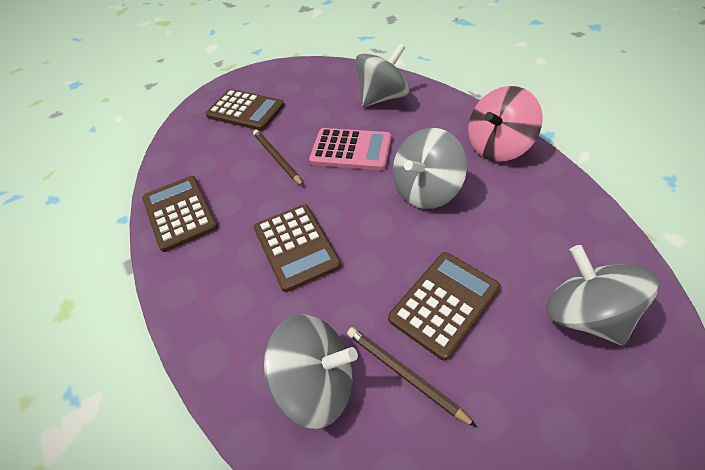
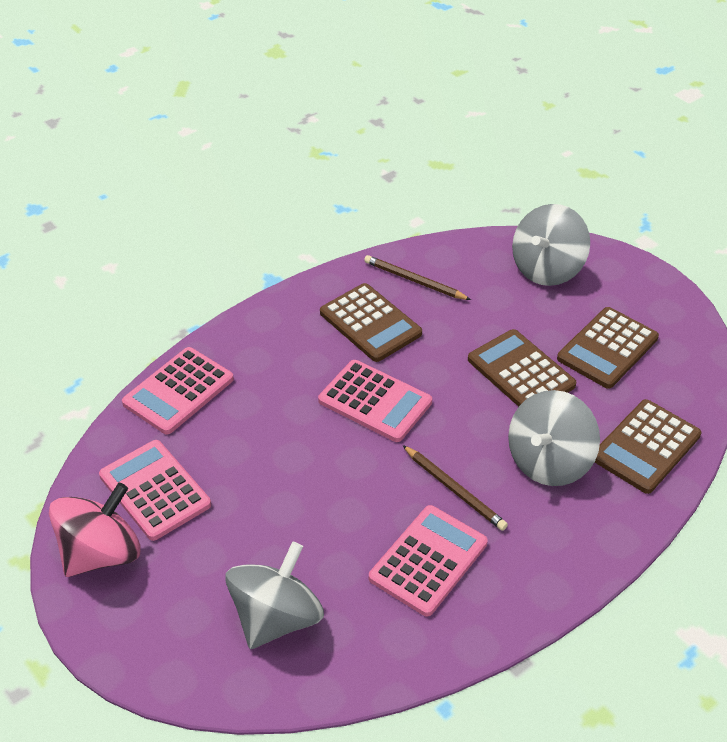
grey spinning top: 4 -> 3
pink calculator: 1 -> 4

